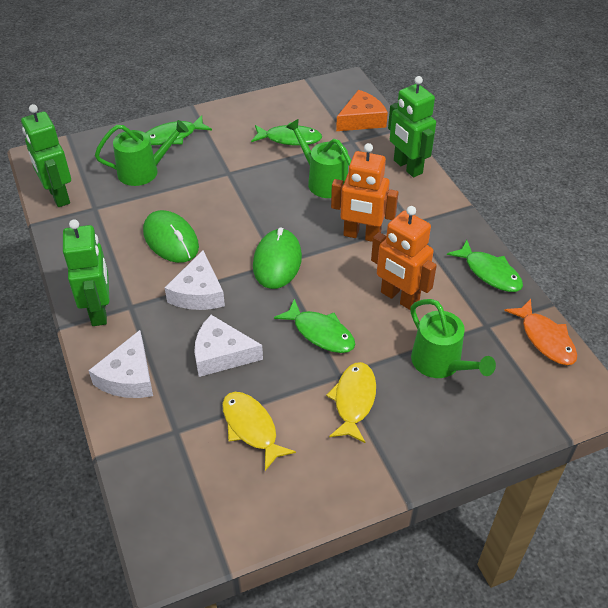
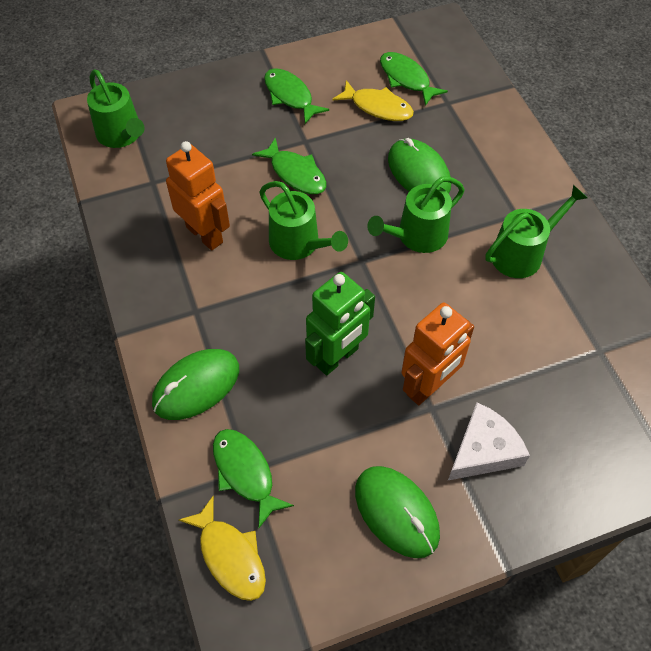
green mouse: 2 -> 3
green robot: 3 -> 1
green watering can: 3 -> 4
orange cheese: 1 -> 0
orange fish: 1 -> 0
white cheese: 3 -> 1

